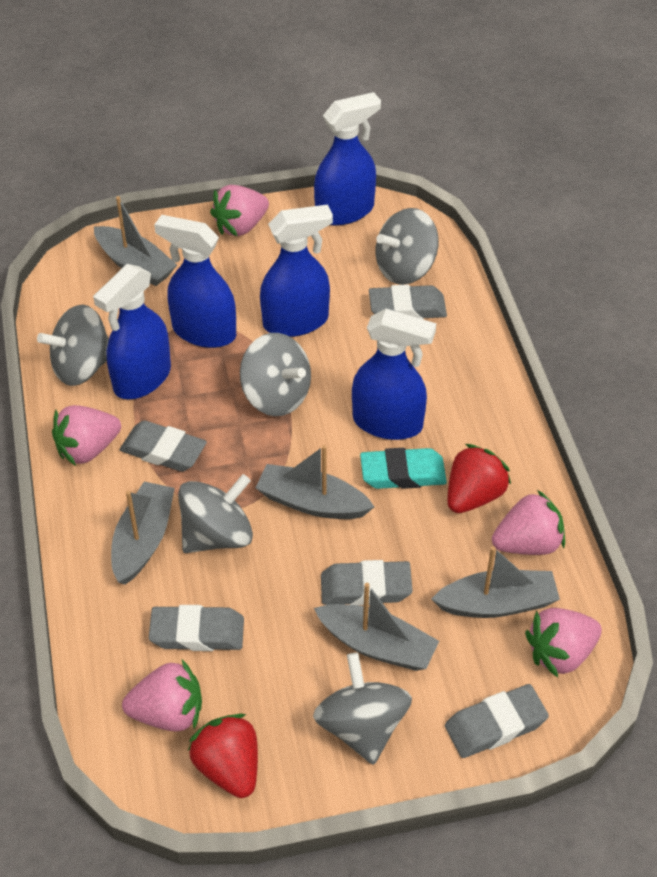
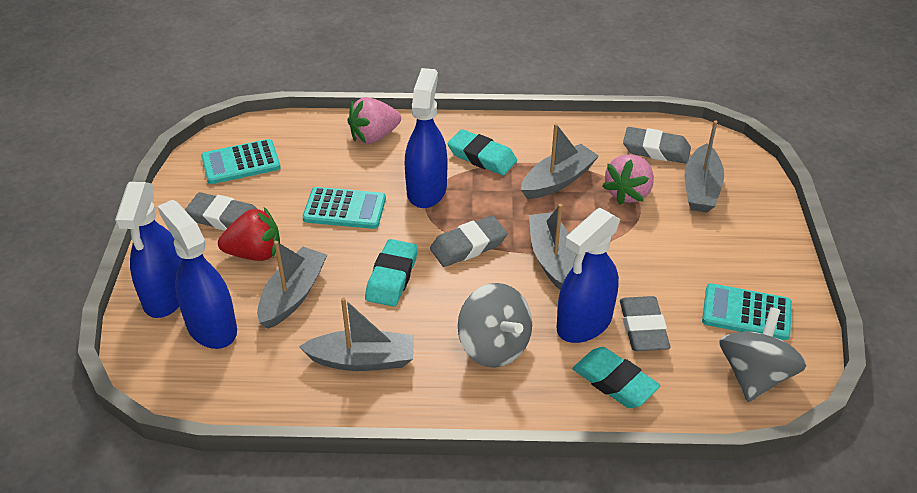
blue spray bottle: 5 -> 4
grey eraser: 5 -> 4
grey spinning top: 5 -> 2
pink strawberry: 5 -> 2
red strawberry: 2 -> 1
turquoise calculator: 0 -> 3
turquoise eraser: 1 -> 3

